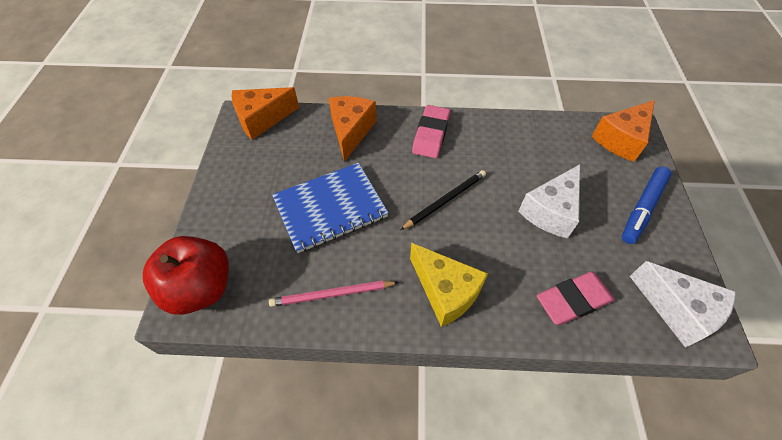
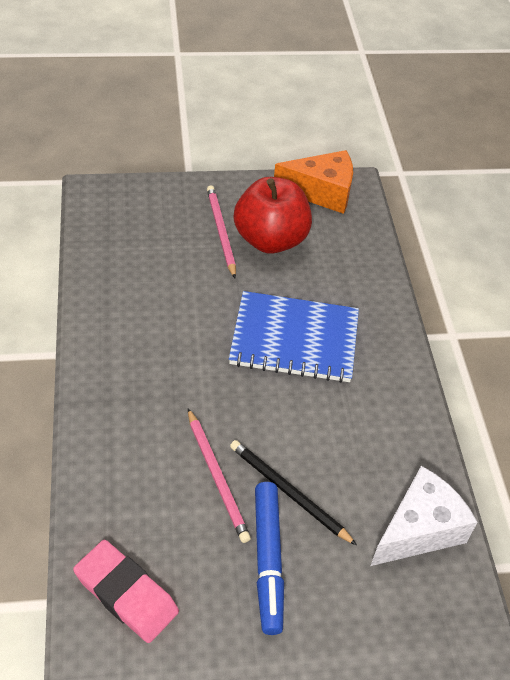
orange cheese: 3 -> 1
pink eraser: 2 -> 1
pink pencil: 1 -> 2
white cheese: 2 -> 1
yellow cheese: 1 -> 0

